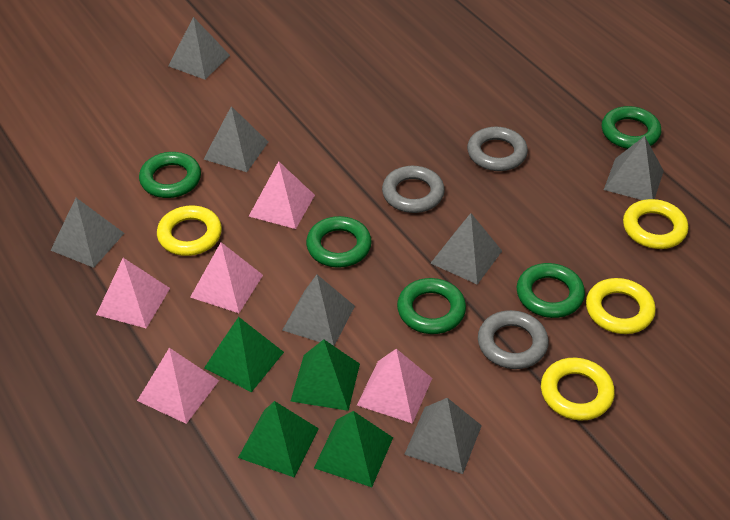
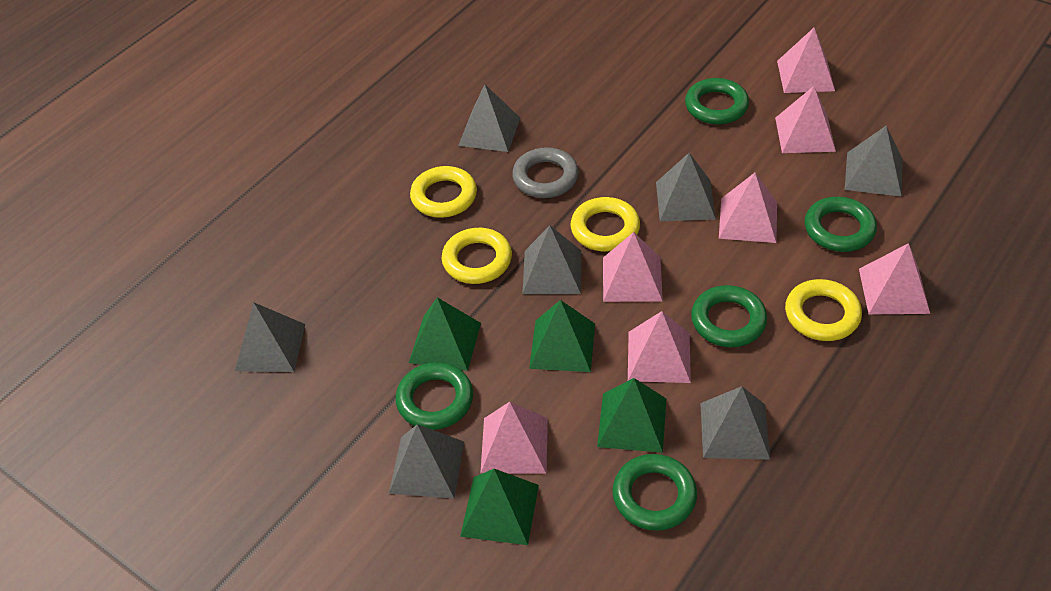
grey ring: 3 -> 1
pink pyramid: 5 -> 7

